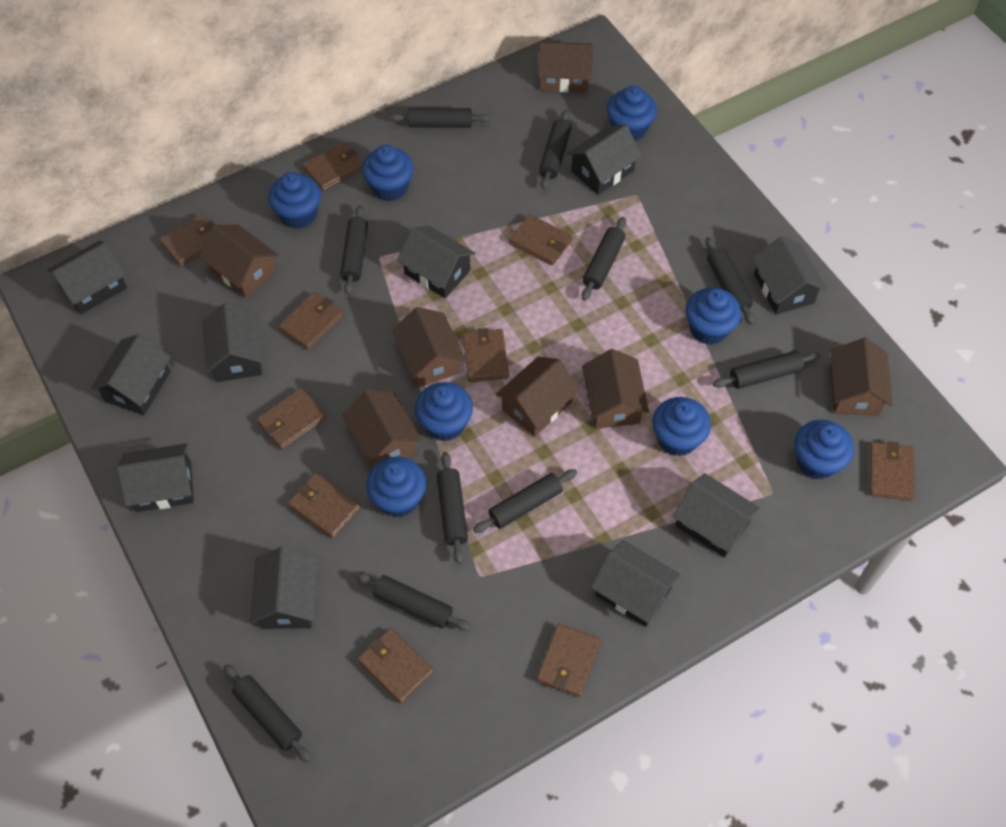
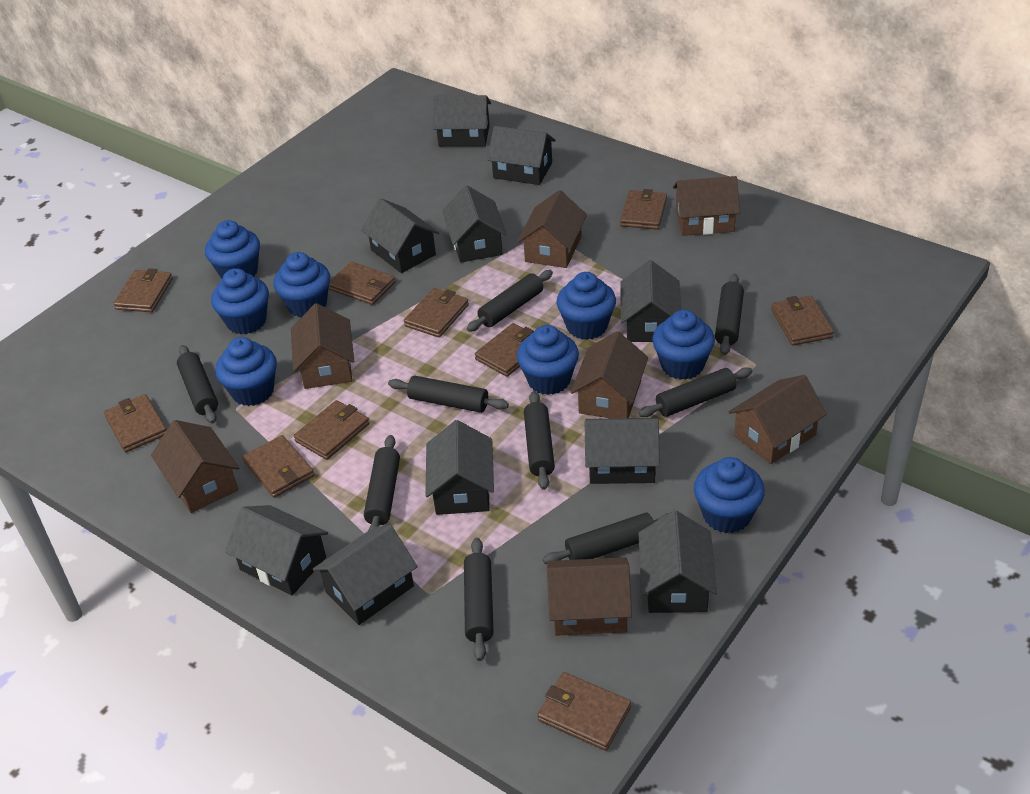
black rolling pin: 10 -> 9

